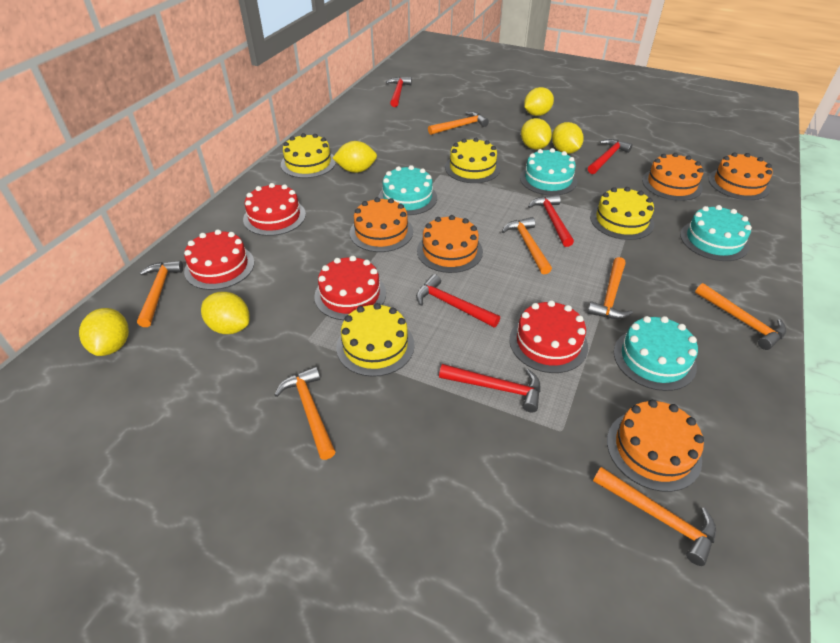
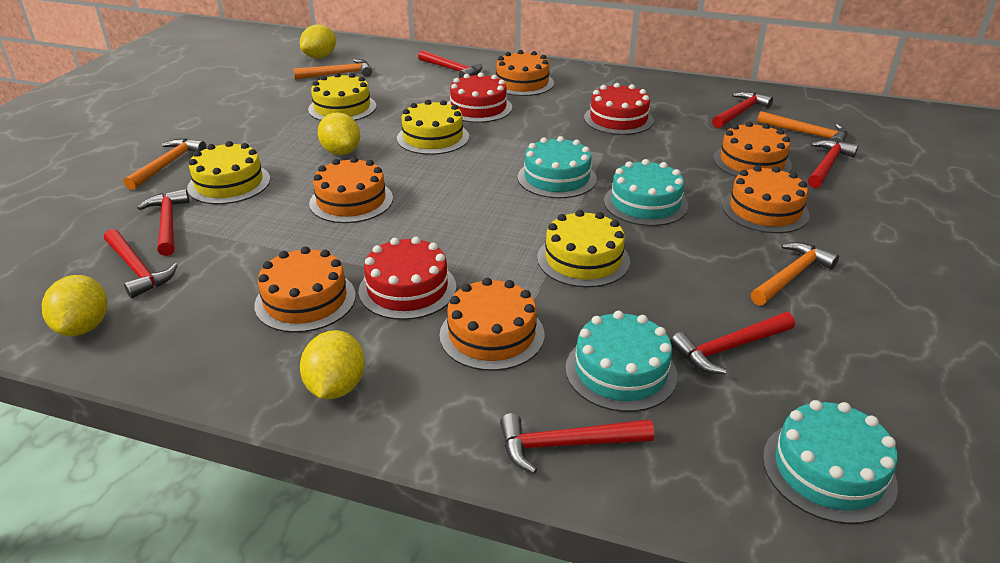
orange cake: 5 -> 6
orange hammer: 7 -> 4
red cake: 4 -> 3
red hammer: 5 -> 7
yellow lemon: 6 -> 4

